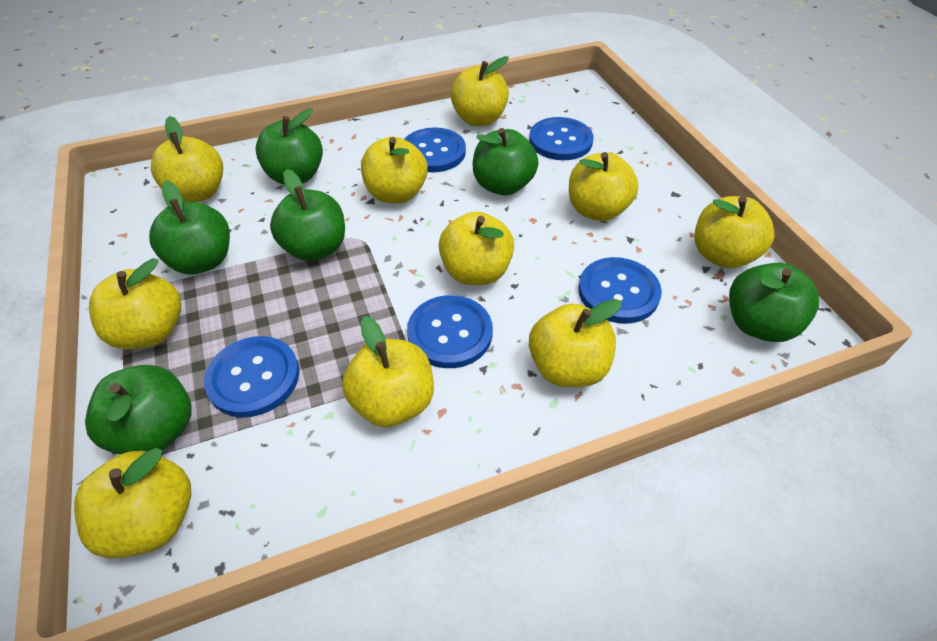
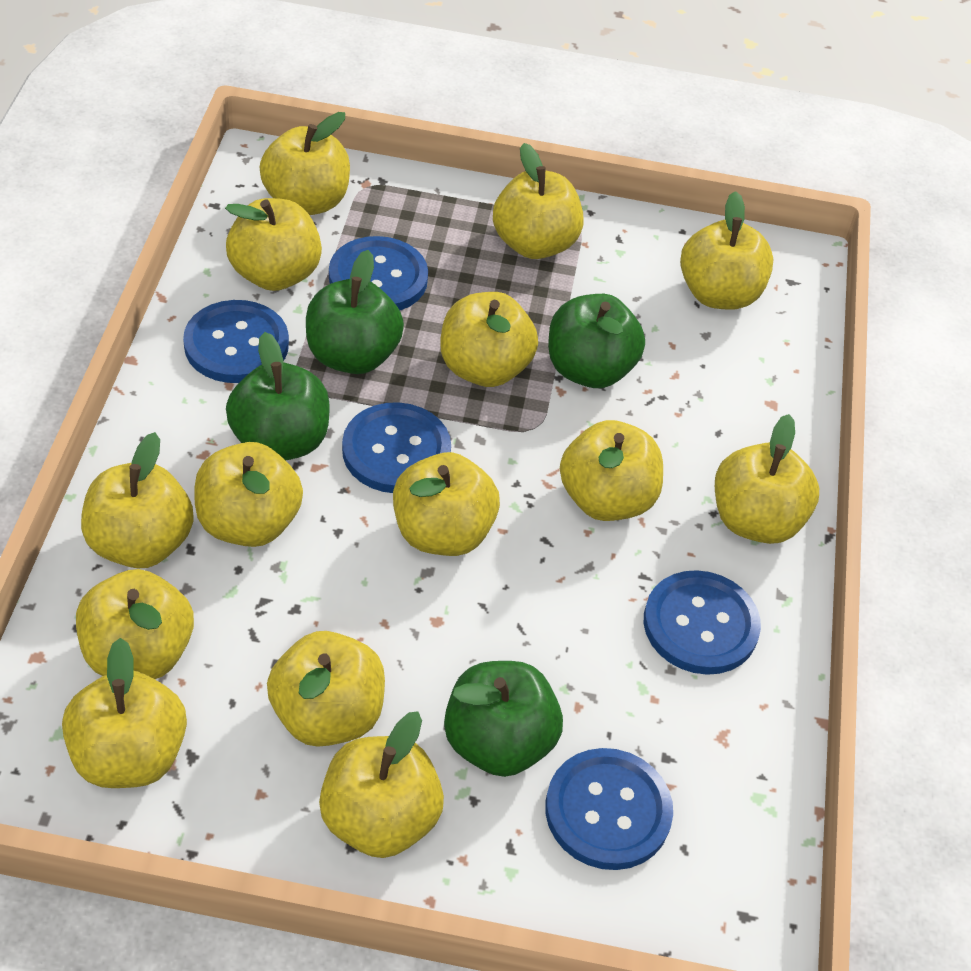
green apple: 6 -> 4
yellow apple: 10 -> 14

